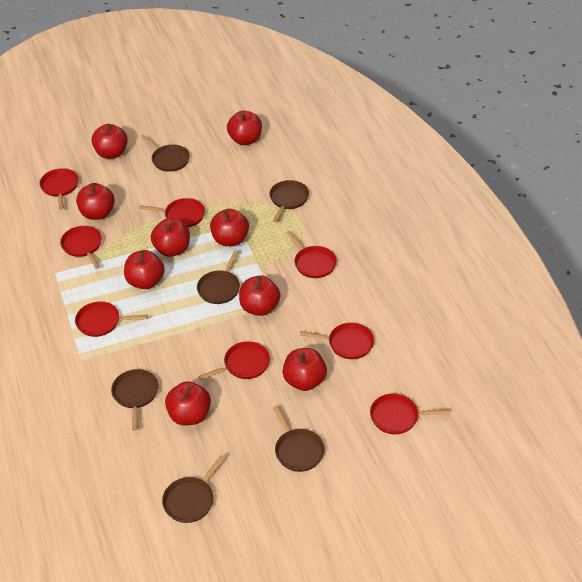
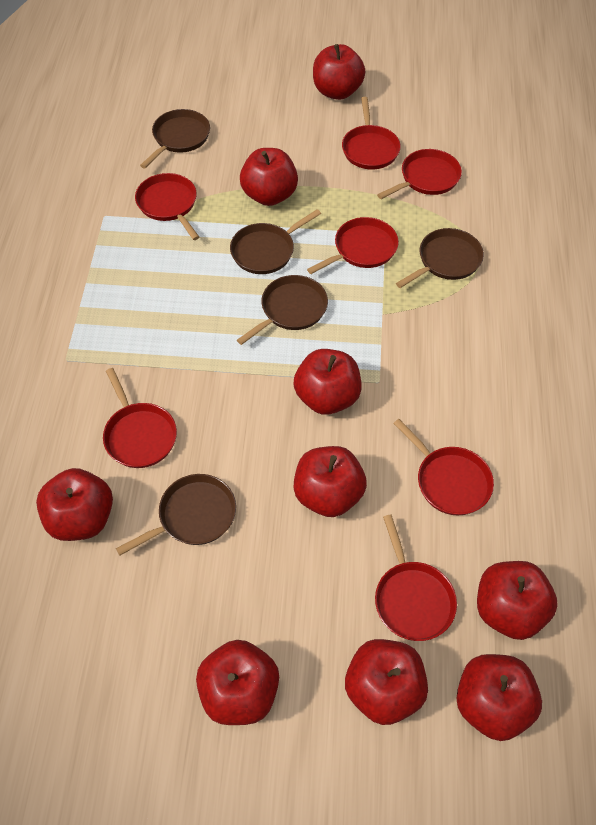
brown pan: 6 -> 5
red pan: 8 -> 7

